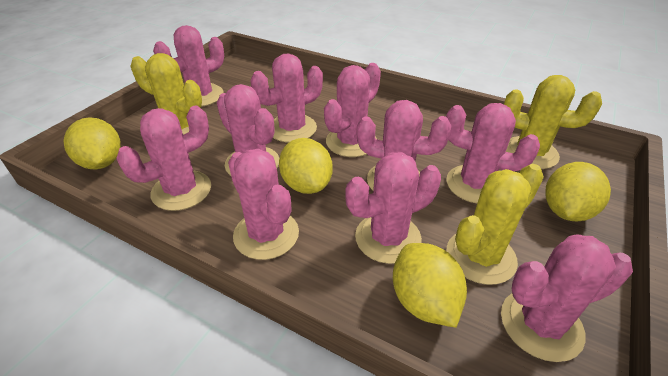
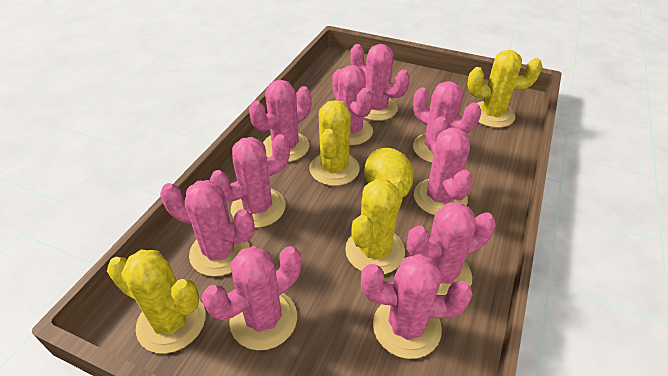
yellow cactus: 3 -> 4
yellow lemon: 4 -> 1

